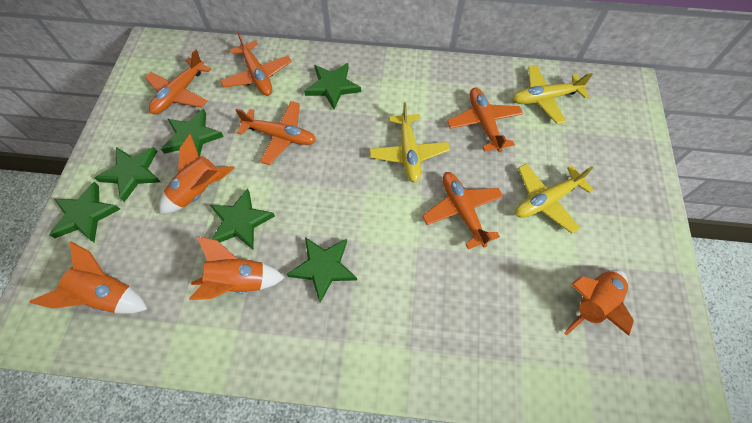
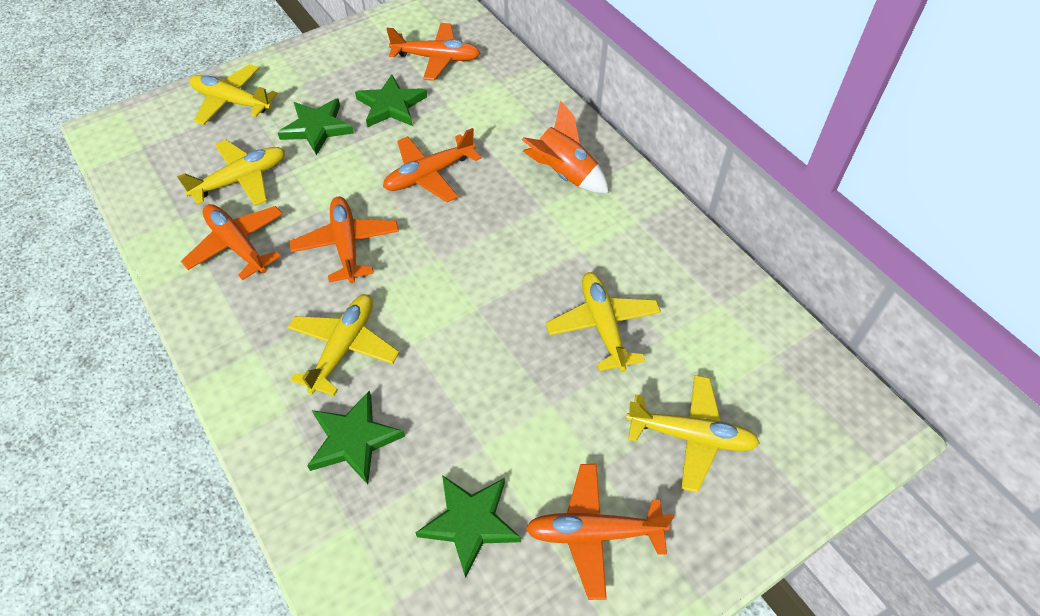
green star: 6 -> 4
orange rocket: 4 -> 1
yellow plane: 3 -> 5

